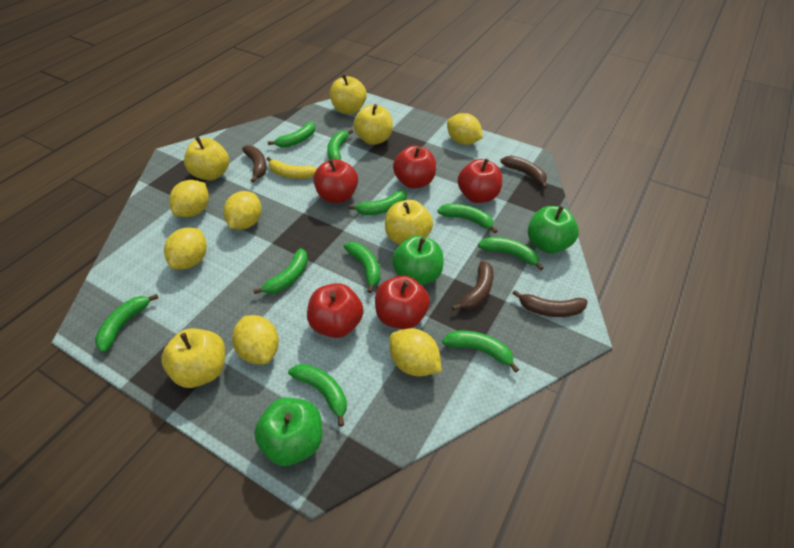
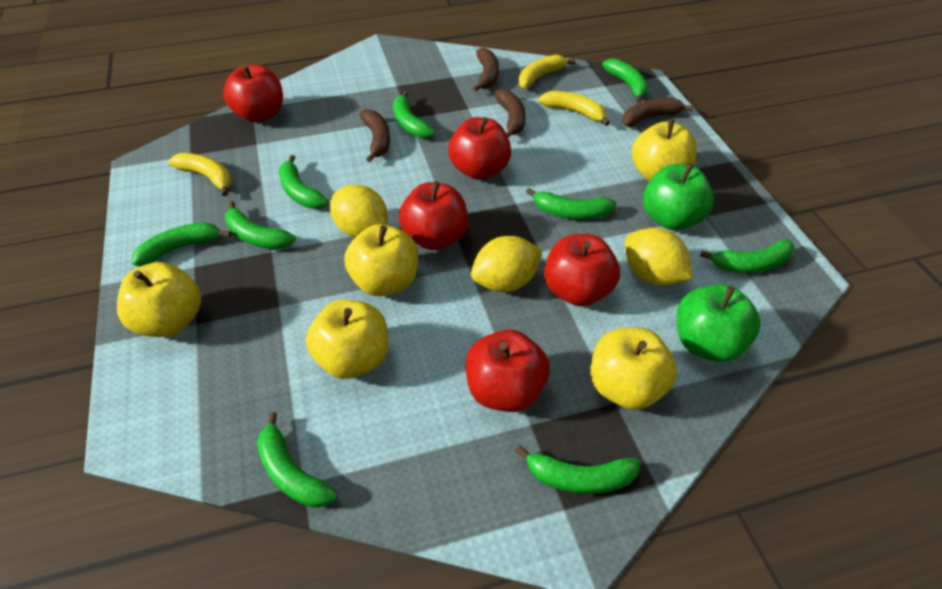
green apple: 3 -> 2
green banana: 10 -> 9
yellow banana: 1 -> 3
yellow lemon: 6 -> 3

